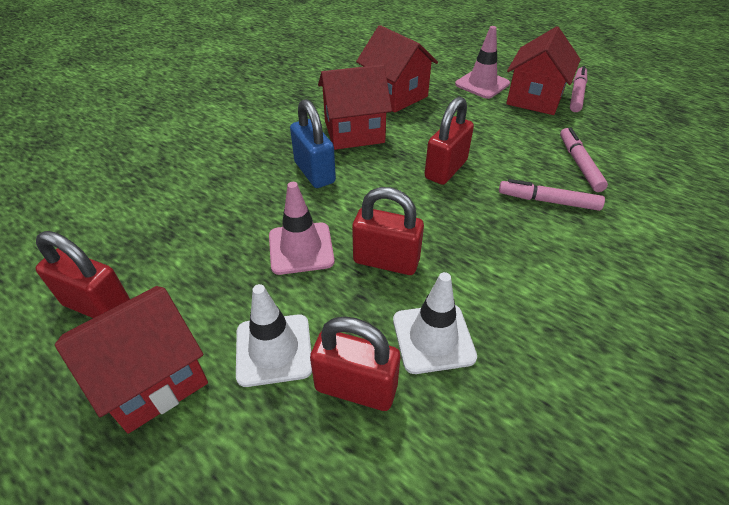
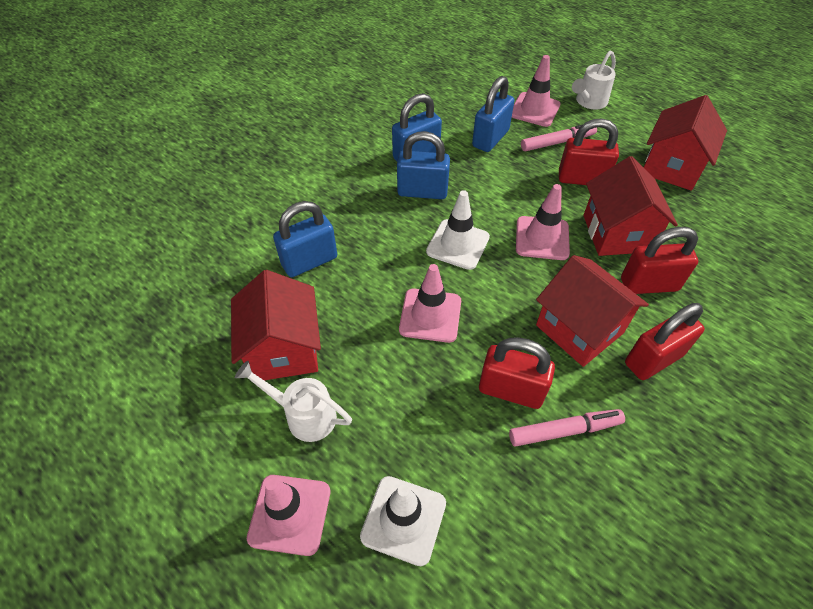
blue padlock: 1 -> 4
pink marker: 3 -> 2
pink traffic cone: 2 -> 4
white watering can: 0 -> 2

